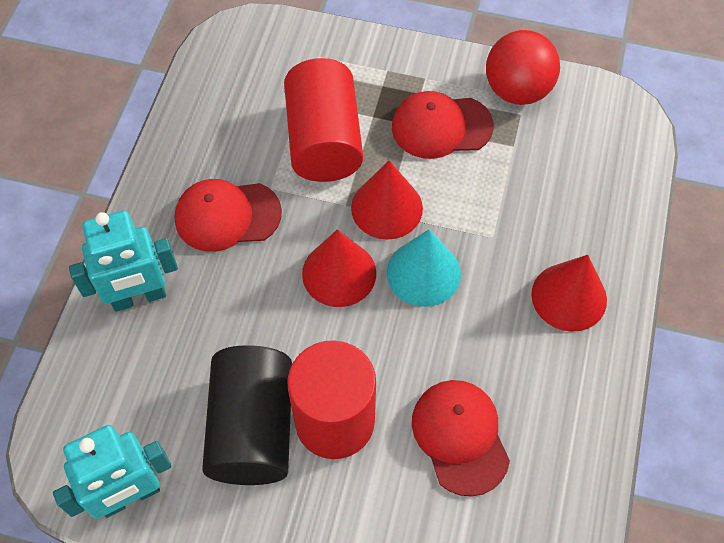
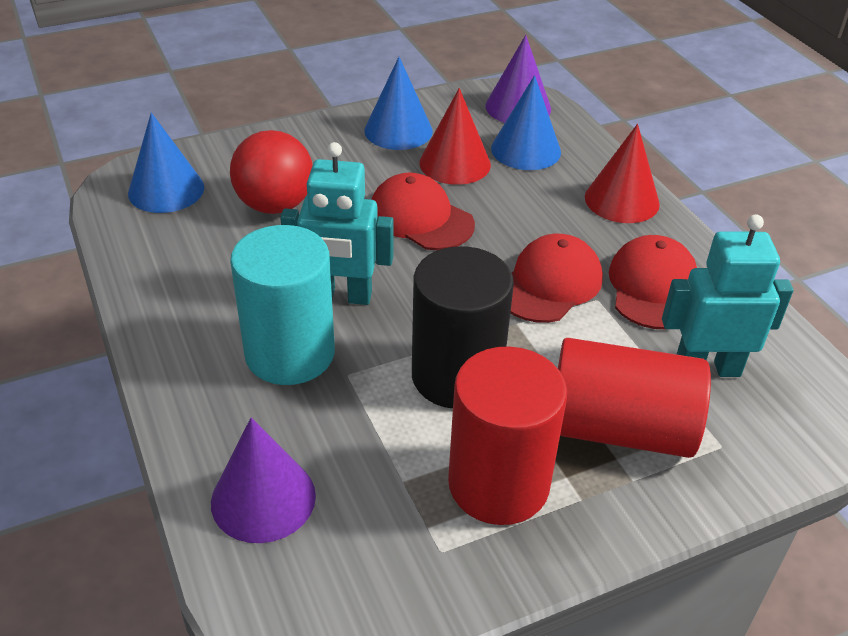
blue cone: 0 -> 3
purple cone: 0 -> 2
red cone: 3 -> 2
turquoise cone: 1 -> 0
turquoise cylinder: 0 -> 1

